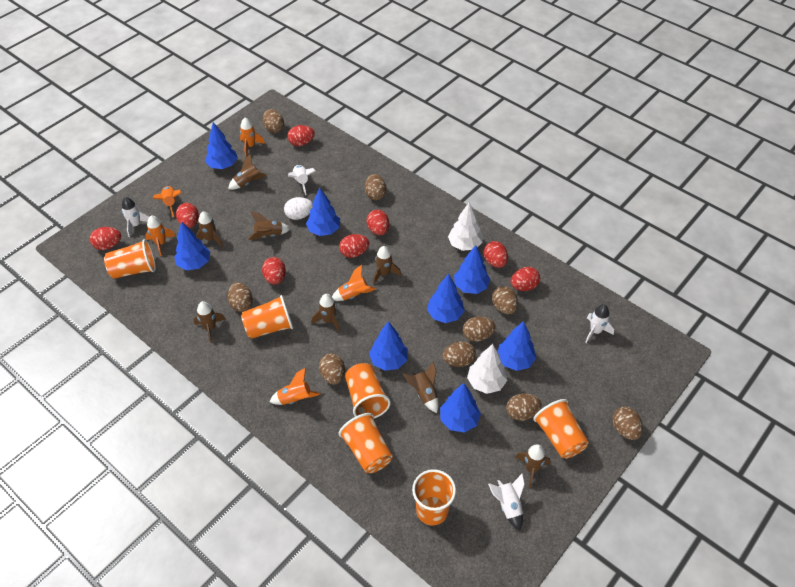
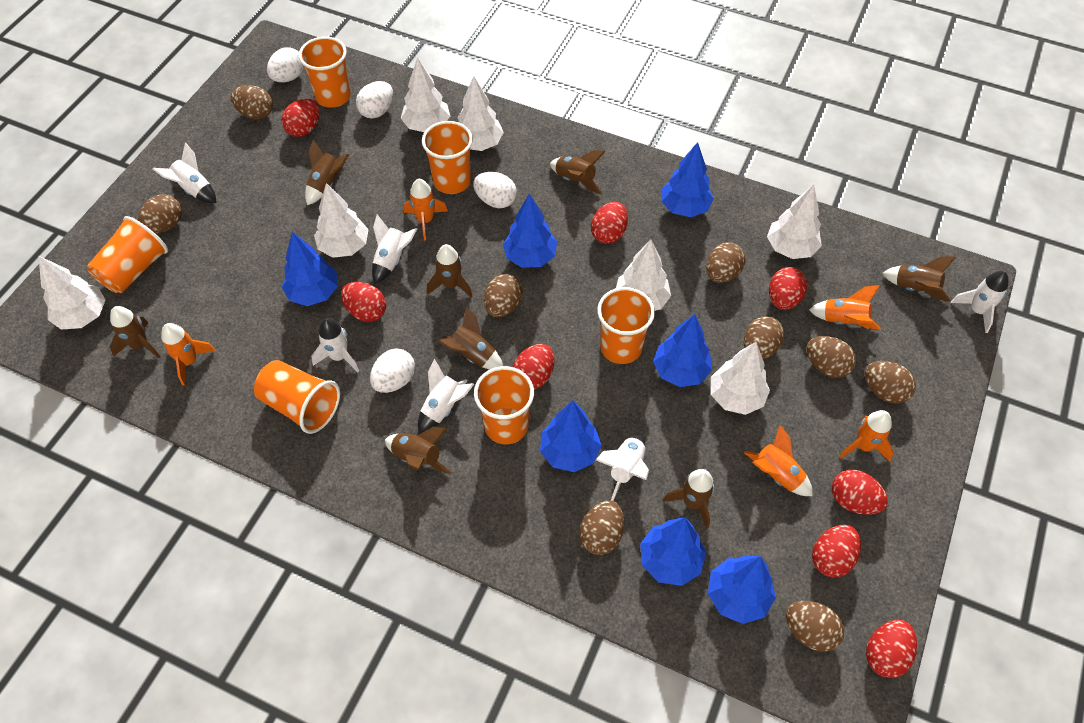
blue tree: 8 -> 7
white egg: 1 -> 4
white rocket: 4 -> 6
white tree: 2 -> 7

